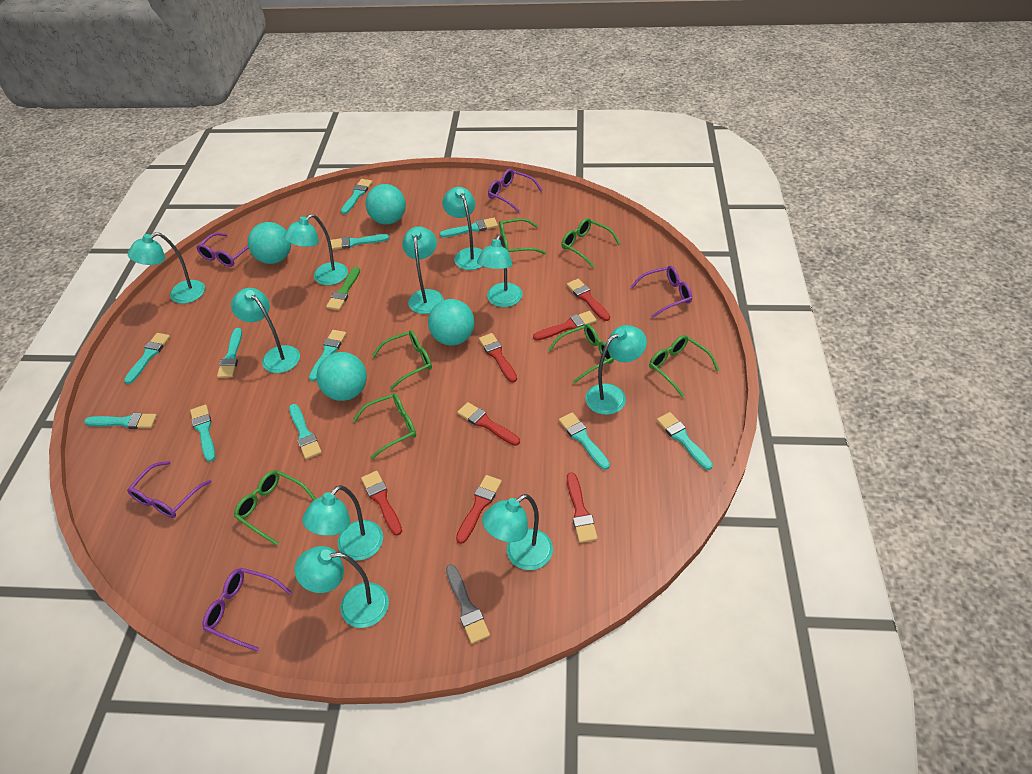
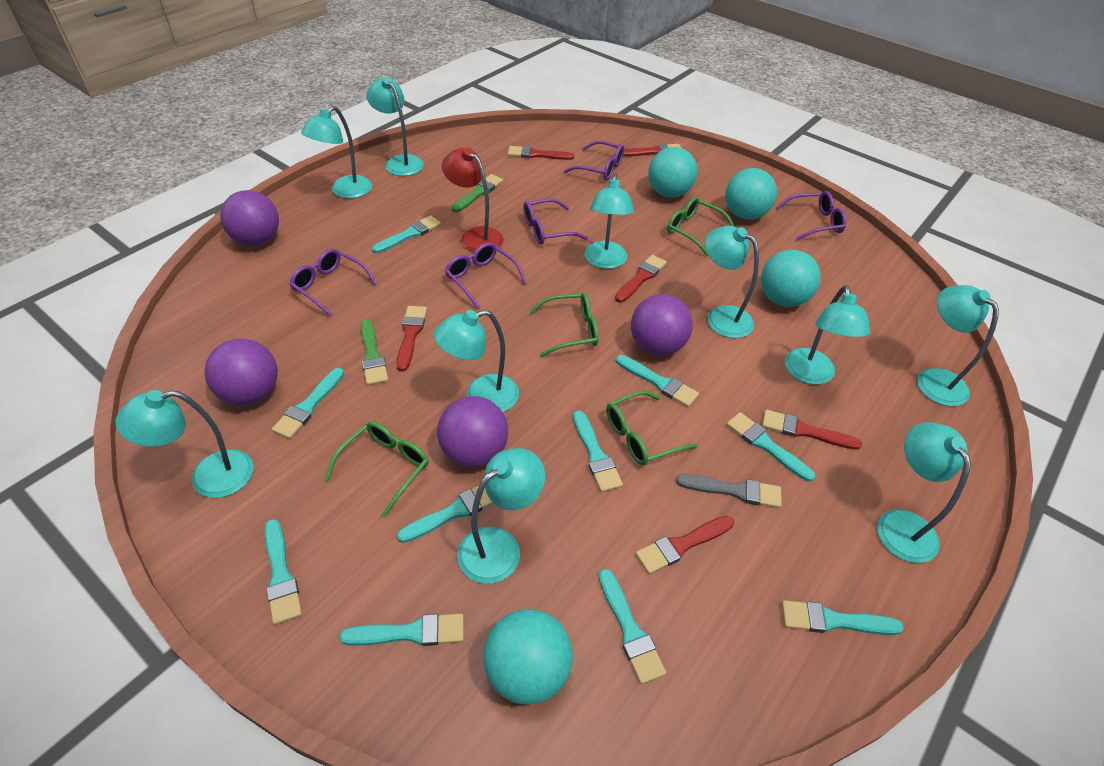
green brush: 1 -> 2
green glasses: 7 -> 4
purple ball: 0 -> 4
red brush: 7 -> 6
red lamp: 0 -> 1
turquoise brush: 11 -> 10

